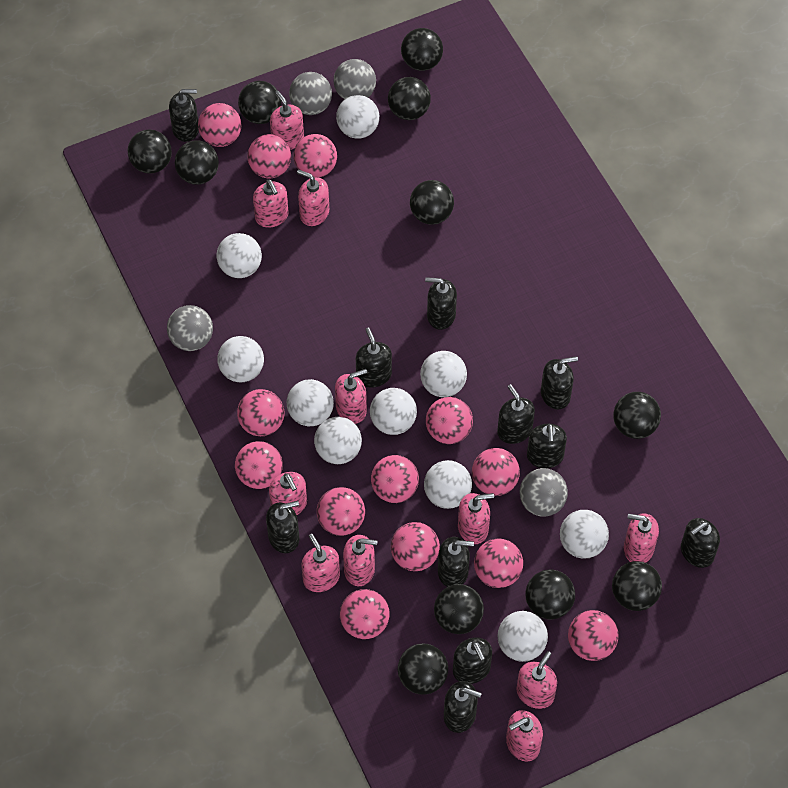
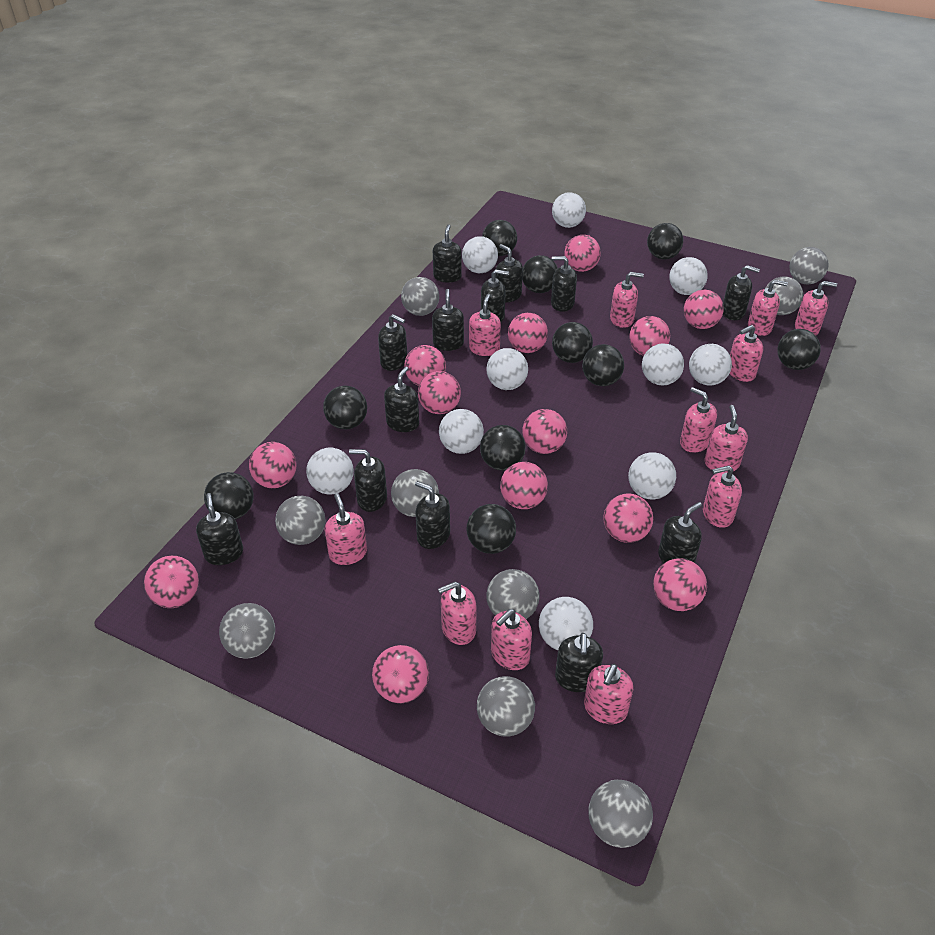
black ball: 11 -> 10
black soap dispenser: 11 -> 13
grey ball: 4 -> 9
pink soap dispenser: 11 -> 12

